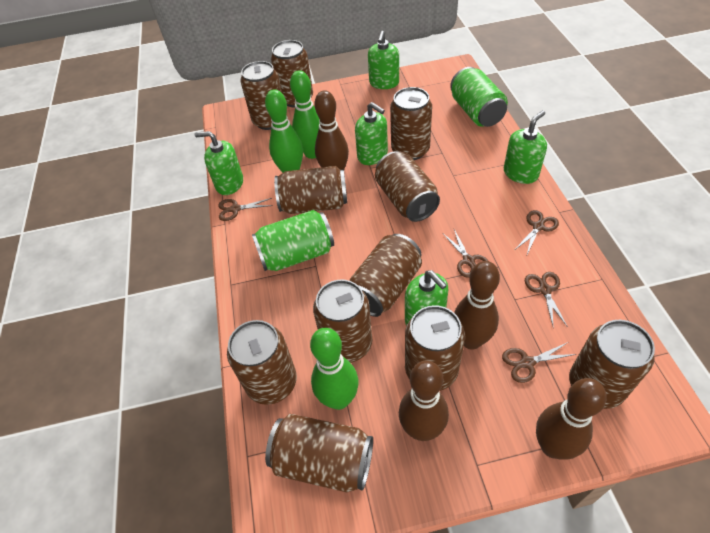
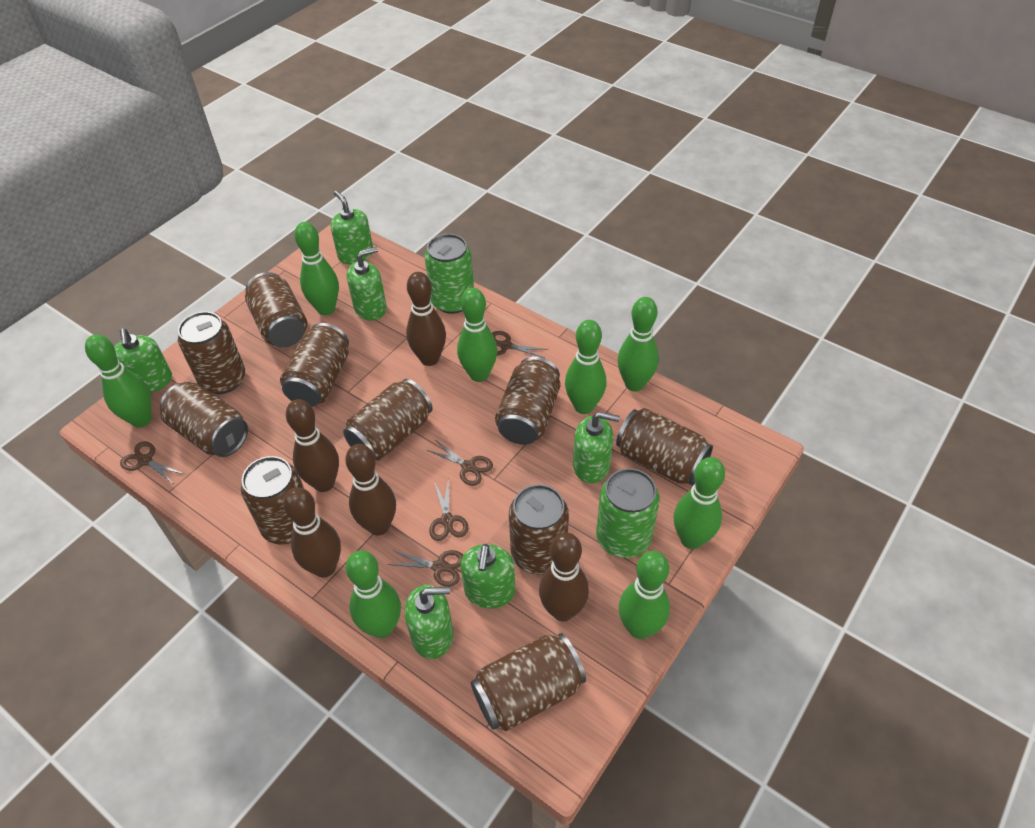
brown bowling pin: 4 -> 5
brown can: 11 -> 10
green bowling pin: 3 -> 8
green soap dispenser: 5 -> 6

